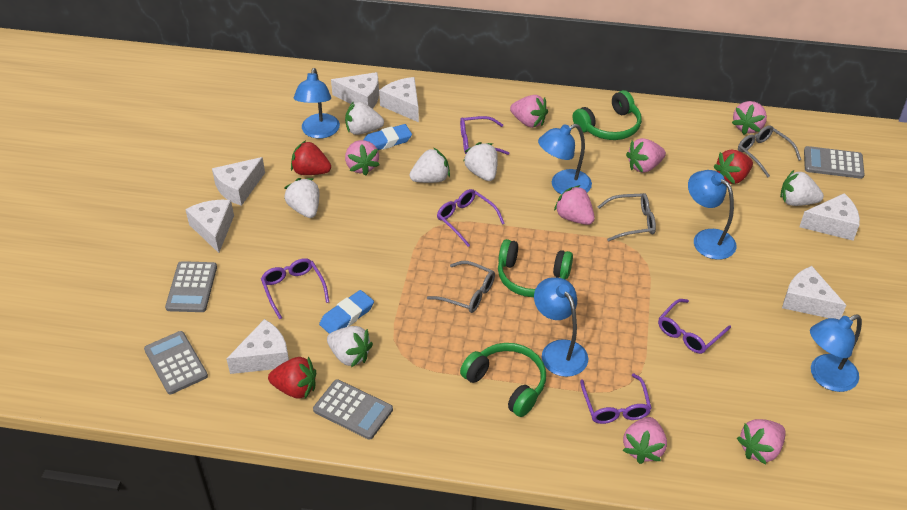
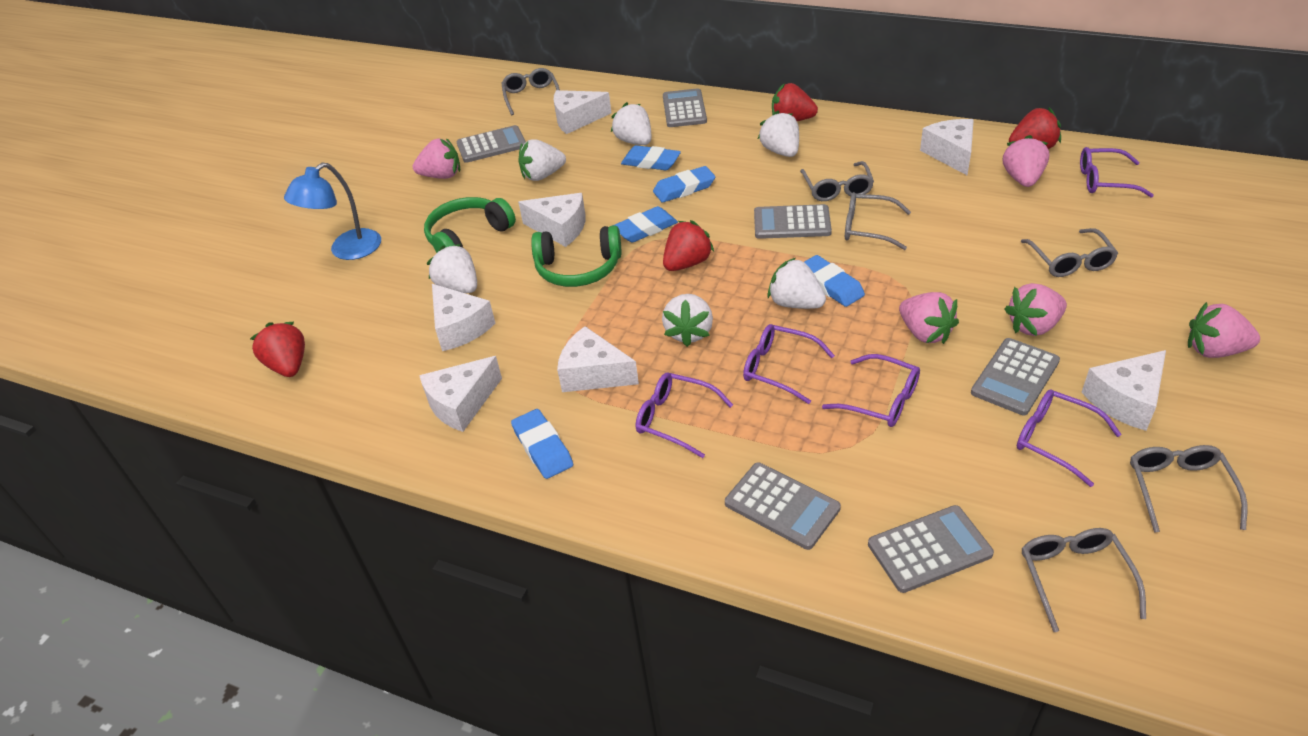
blue eraser: 2 -> 5
blue lamp: 5 -> 1
green headphones: 3 -> 2
grey calculator: 4 -> 6
grey glasses: 3 -> 6
pink strawberry: 7 -> 5
red strawberry: 3 -> 4

